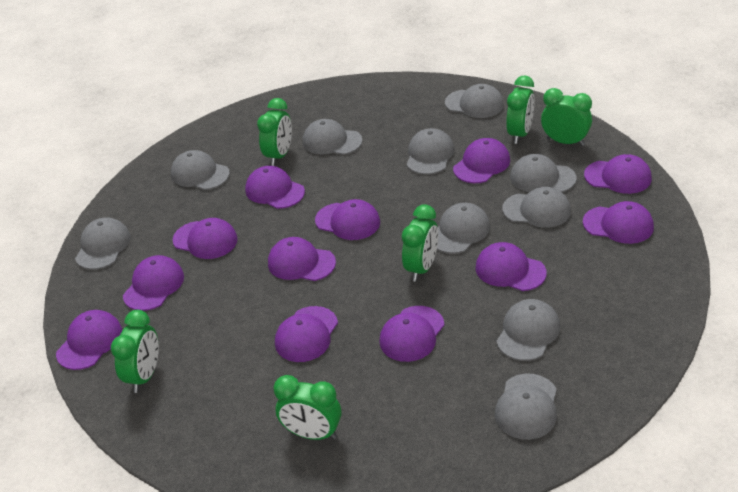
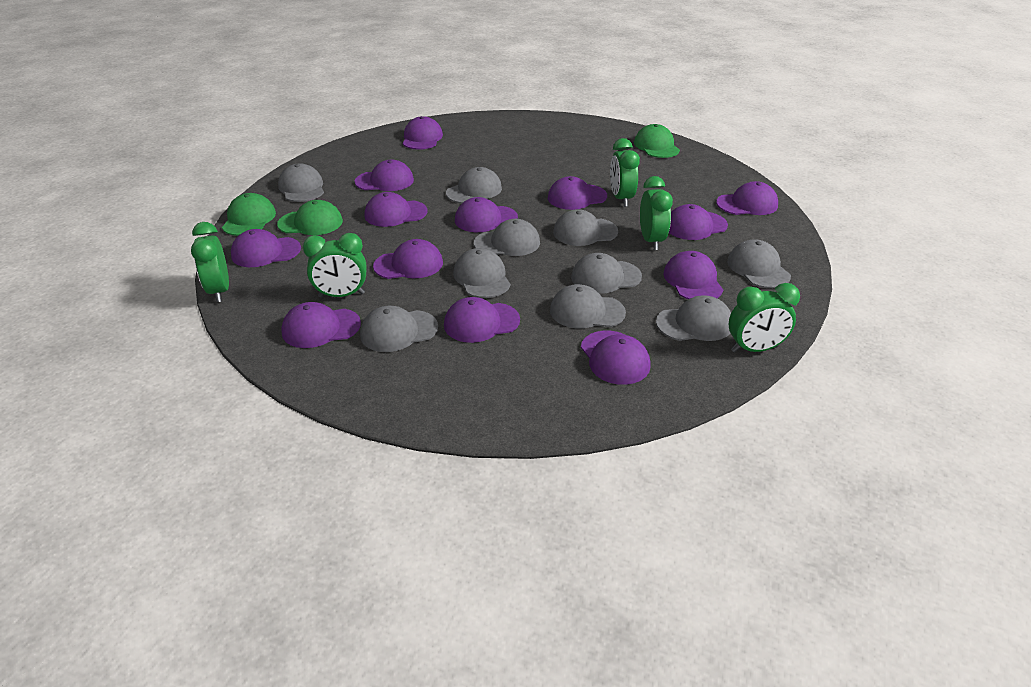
green cap: 0 -> 3
green clock: 6 -> 5
purple cap: 12 -> 13

